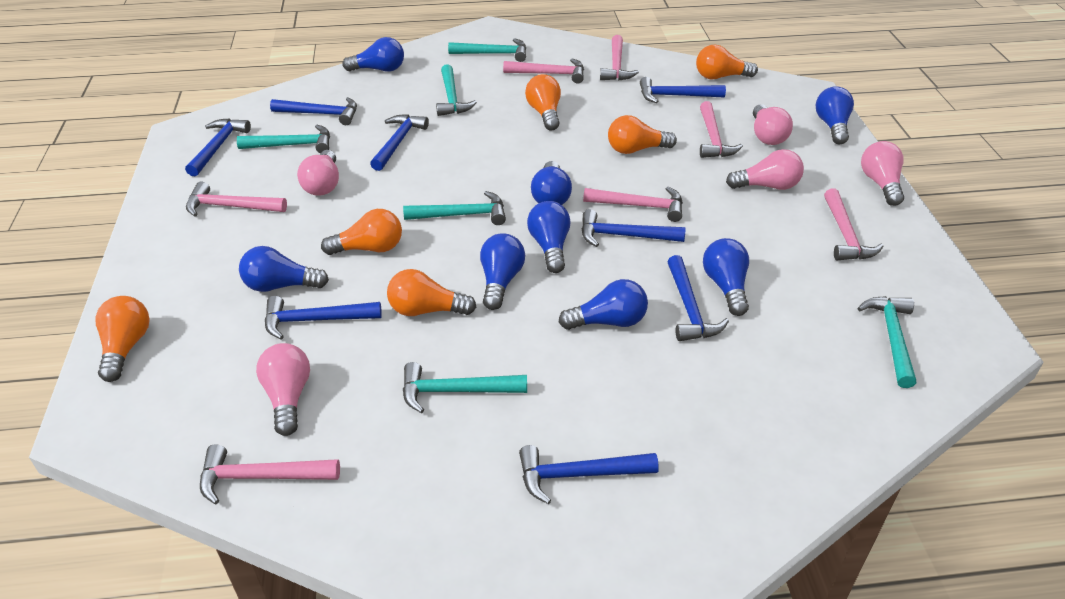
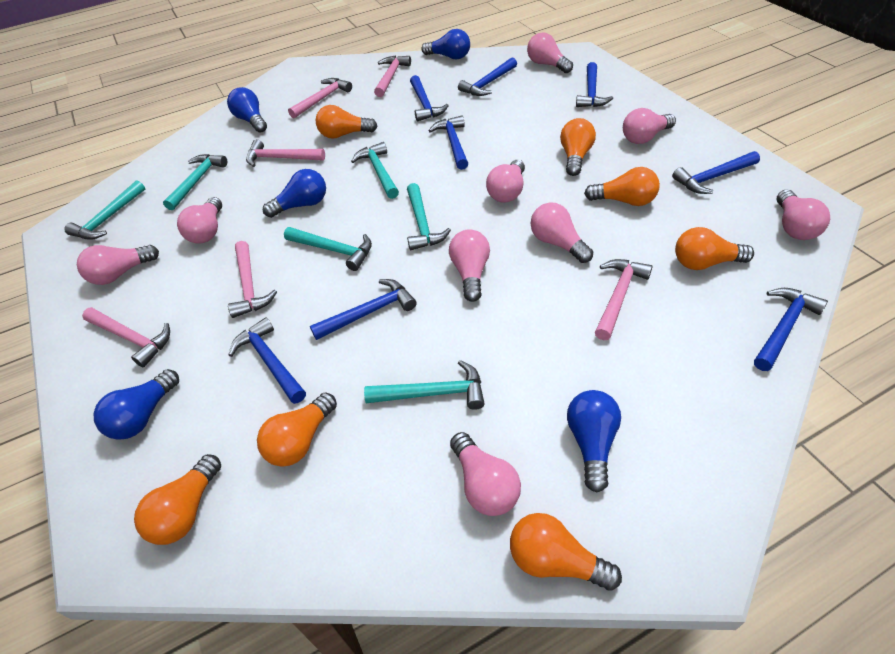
blue light bulb: 8 -> 5
orange light bulb: 6 -> 7
pink hammer: 7 -> 6
pink light bulb: 5 -> 9

